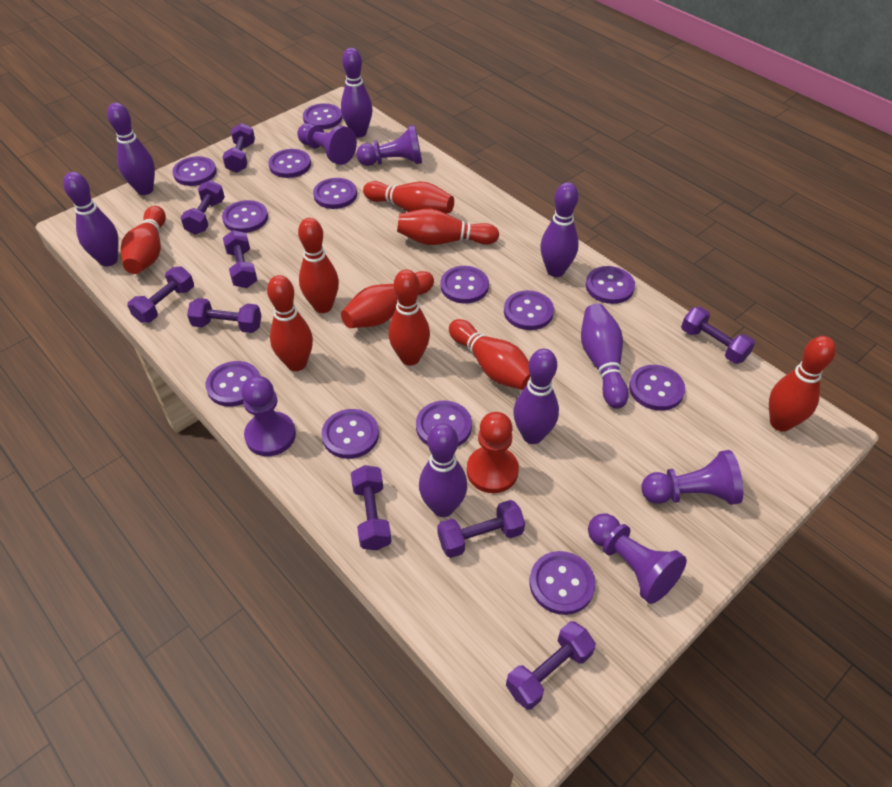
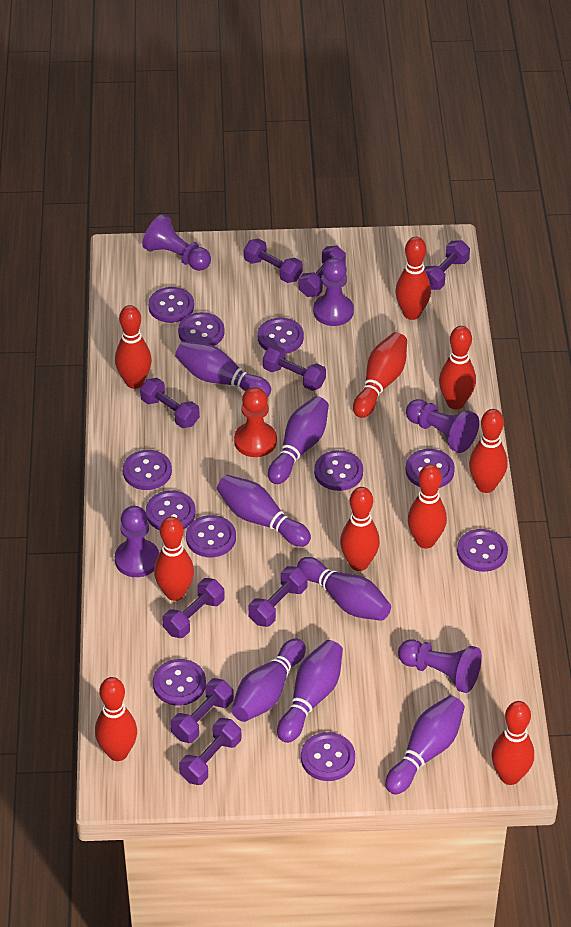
purple button: 13 -> 11
red bowling pin: 9 -> 10

